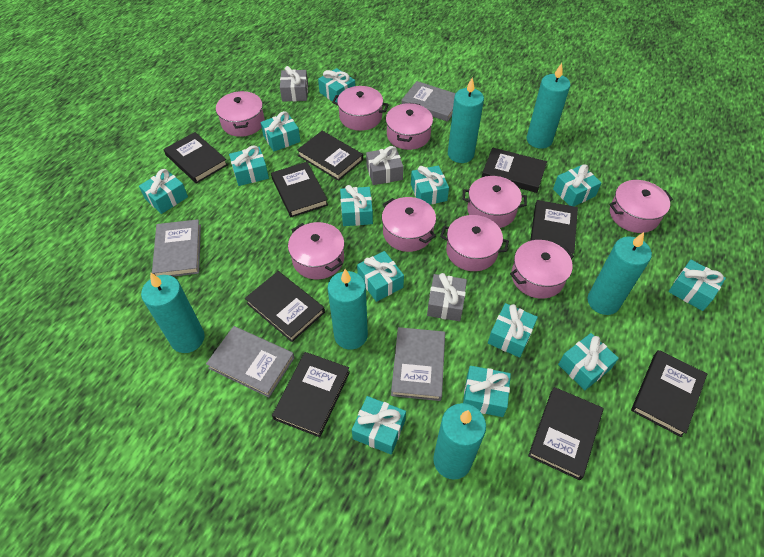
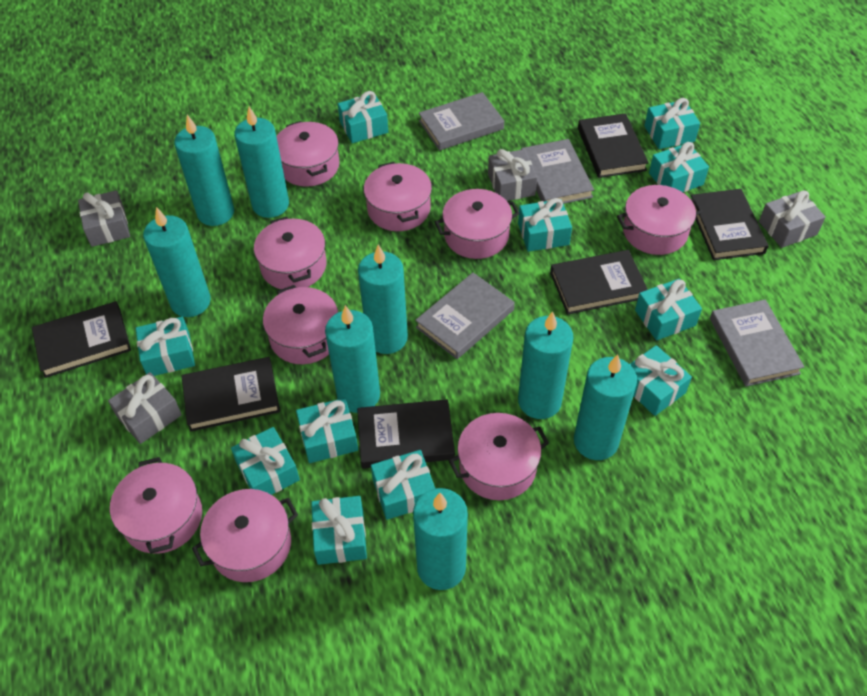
black book: 9 -> 6
grey gift: 3 -> 4
turquoise candle: 6 -> 8
turquoise gift: 13 -> 11

